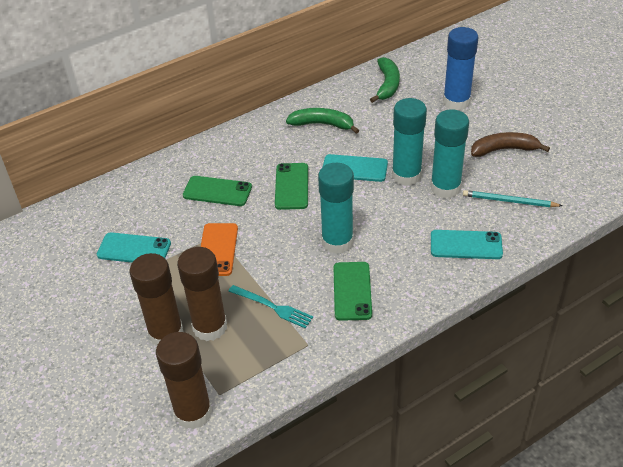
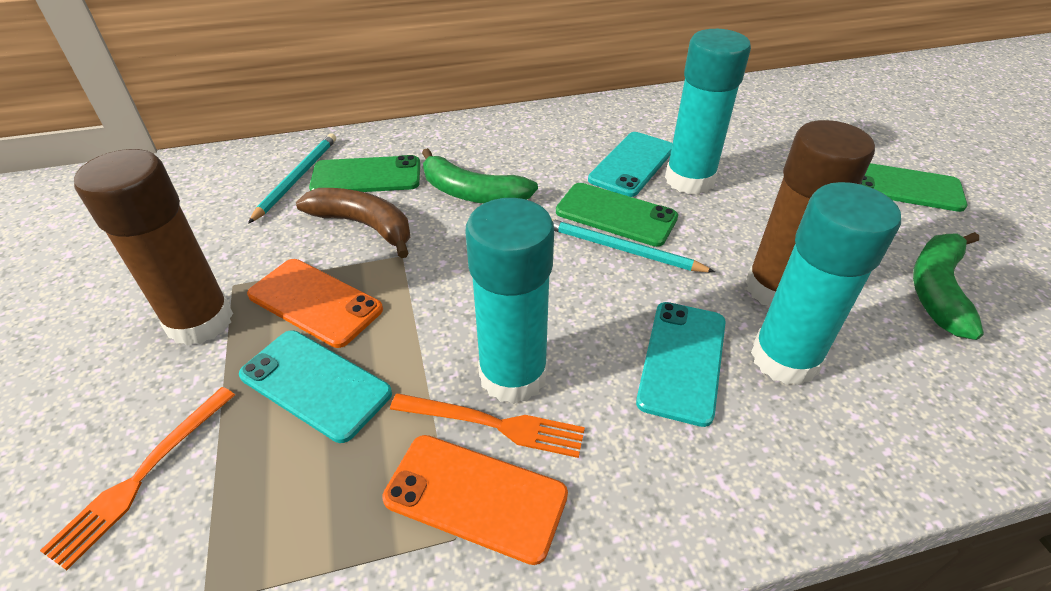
blue glue stick: 1 -> 0
brown glue stick: 3 -> 2
orange fork: 0 -> 2
orange phone: 1 -> 2
turquoise fork: 1 -> 0
turquoise pencil: 1 -> 2

